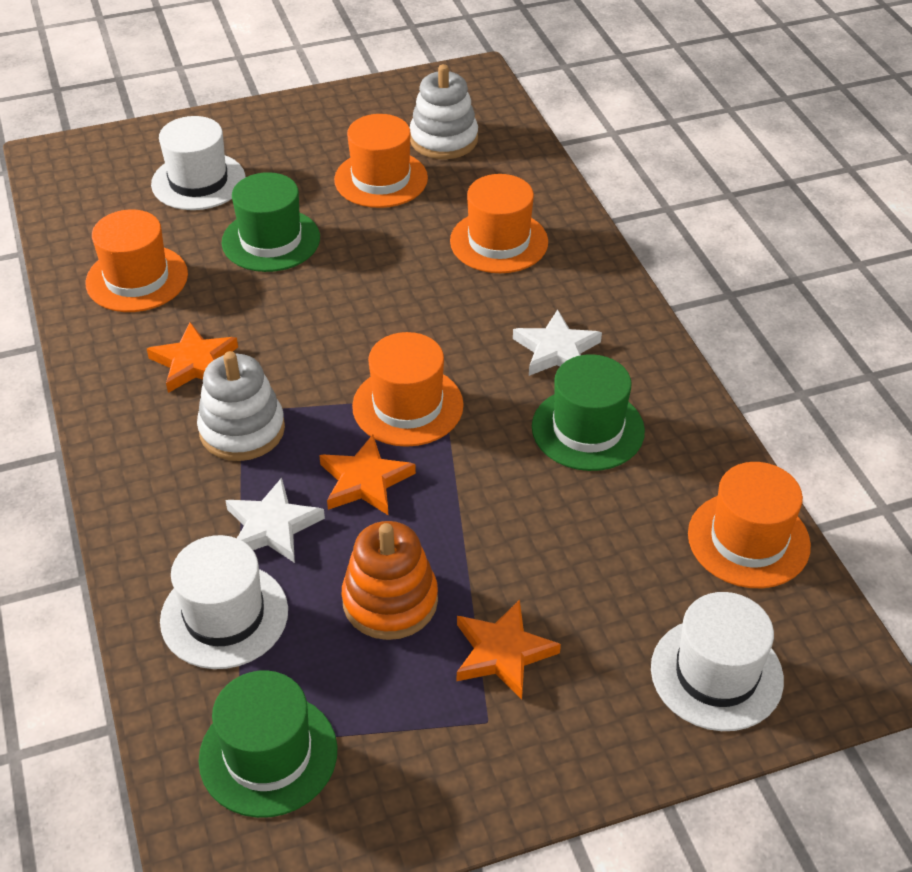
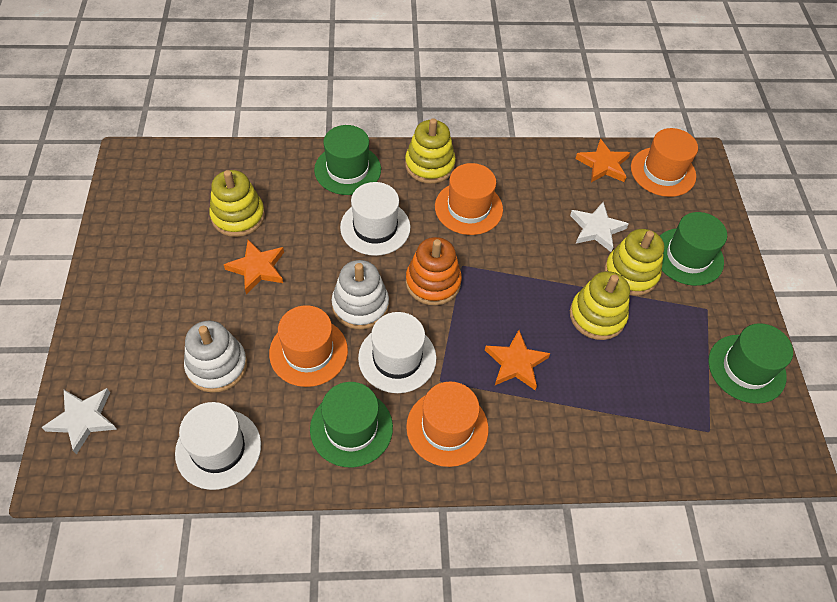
green hat: 3 -> 4
orange hat: 5 -> 4
yellow stacking toy: 0 -> 4

